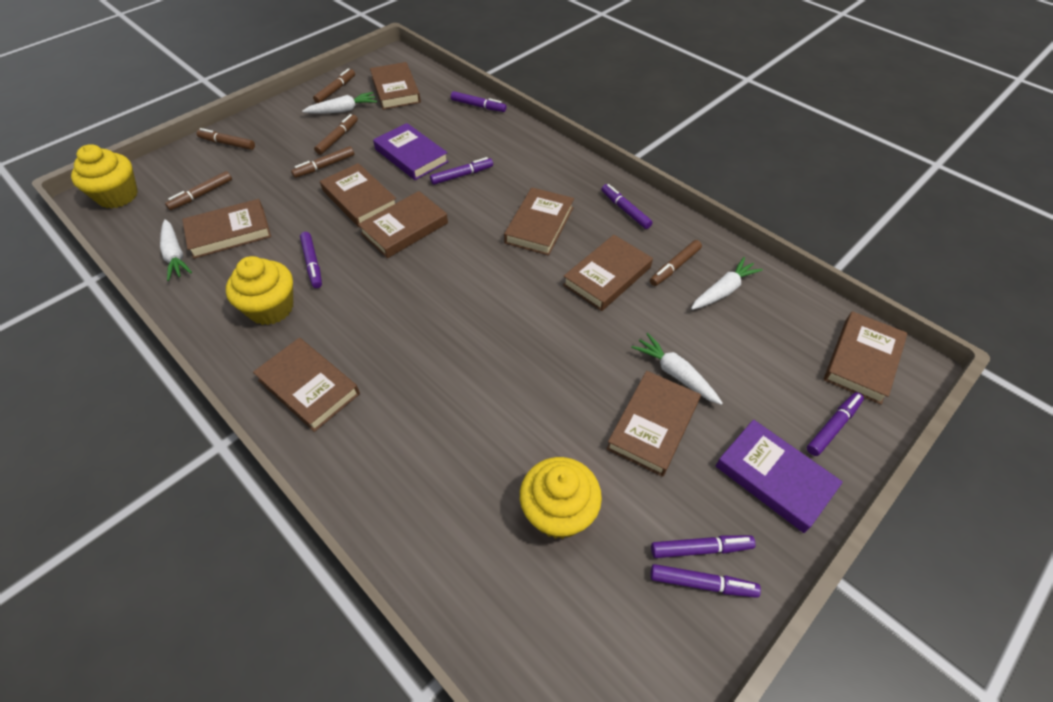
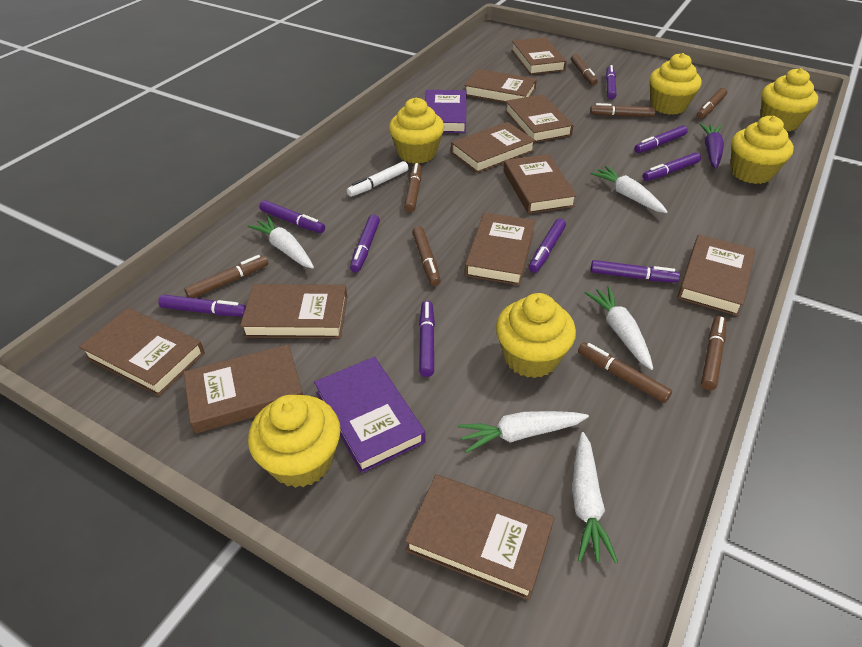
brown book: 9 -> 11
brown marker: 6 -> 8
purple carrot: 0 -> 1
purple marker: 7 -> 9
white carrot: 4 -> 5
white marker: 0 -> 1
yellow cupcake: 3 -> 6

